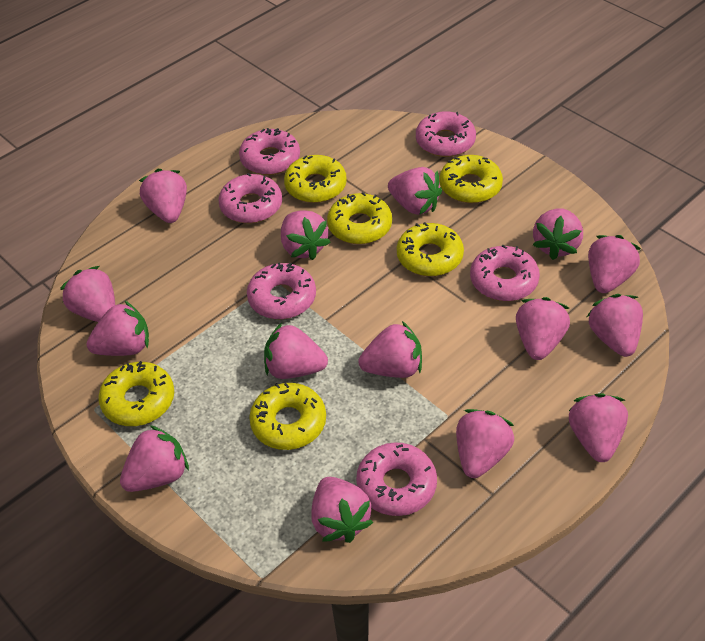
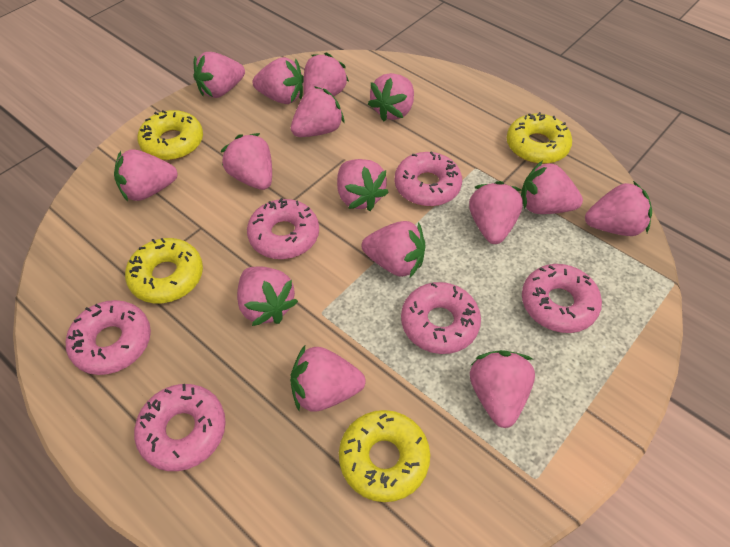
yellow donut: 6 -> 4

